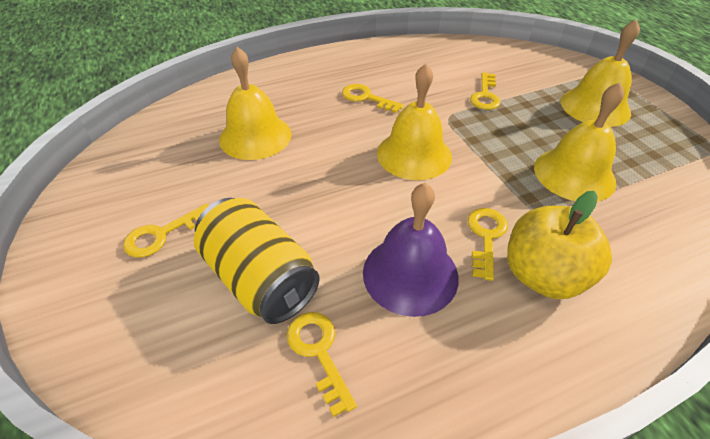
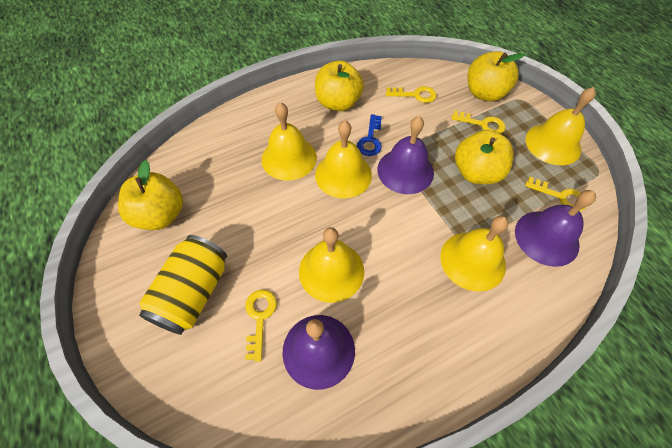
blue key: 0 -> 1
purple bell: 1 -> 3
yellow apple: 1 -> 4
yellow bell: 4 -> 5
yellow key: 5 -> 4

